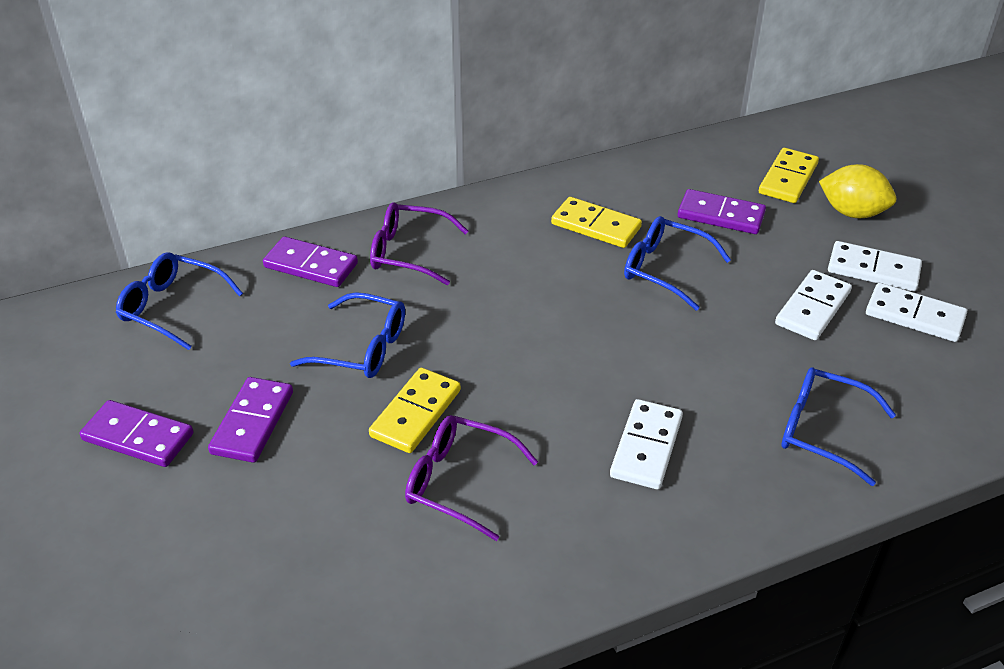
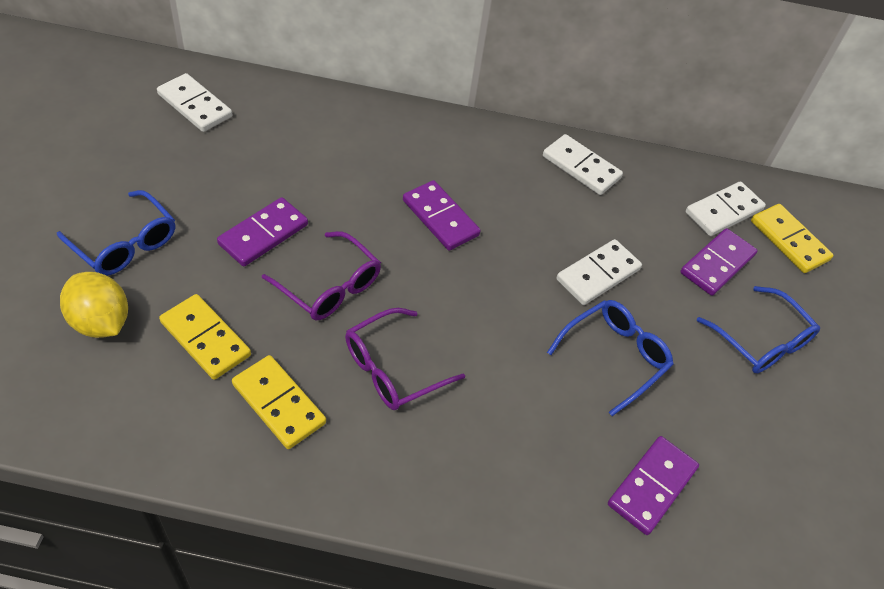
blue glasses: 4 -> 3

